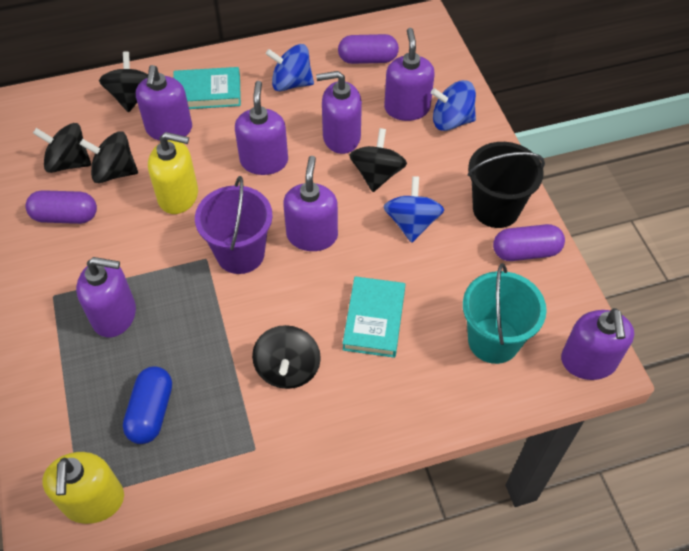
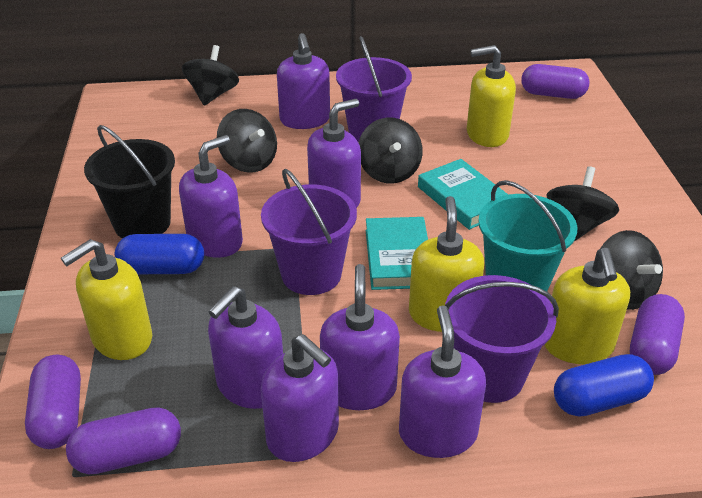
blue capsule: 1 -> 2
blue spinning top: 3 -> 0
purple bucket: 1 -> 3
purple capsule: 3 -> 4
yellow soap dispenser: 2 -> 4

